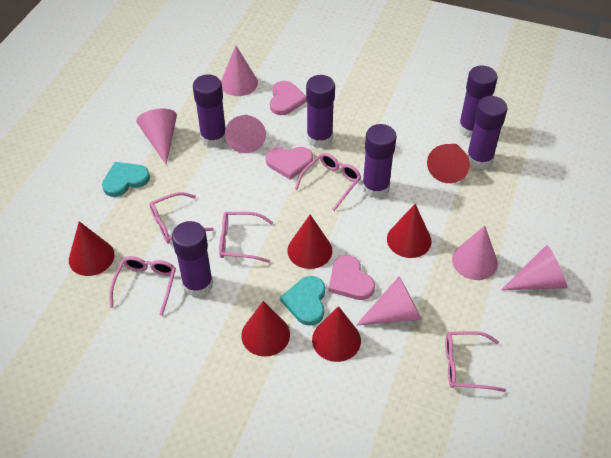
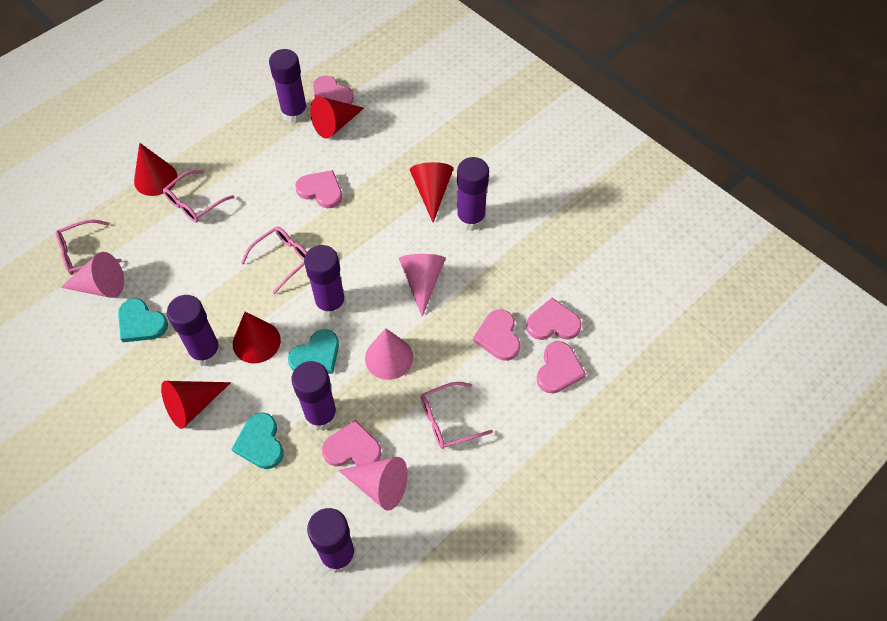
pink cone: 6 -> 4
pink glasses: 5 -> 4
pink heart: 3 -> 6
red cone: 6 -> 5
turquoise heart: 2 -> 3

